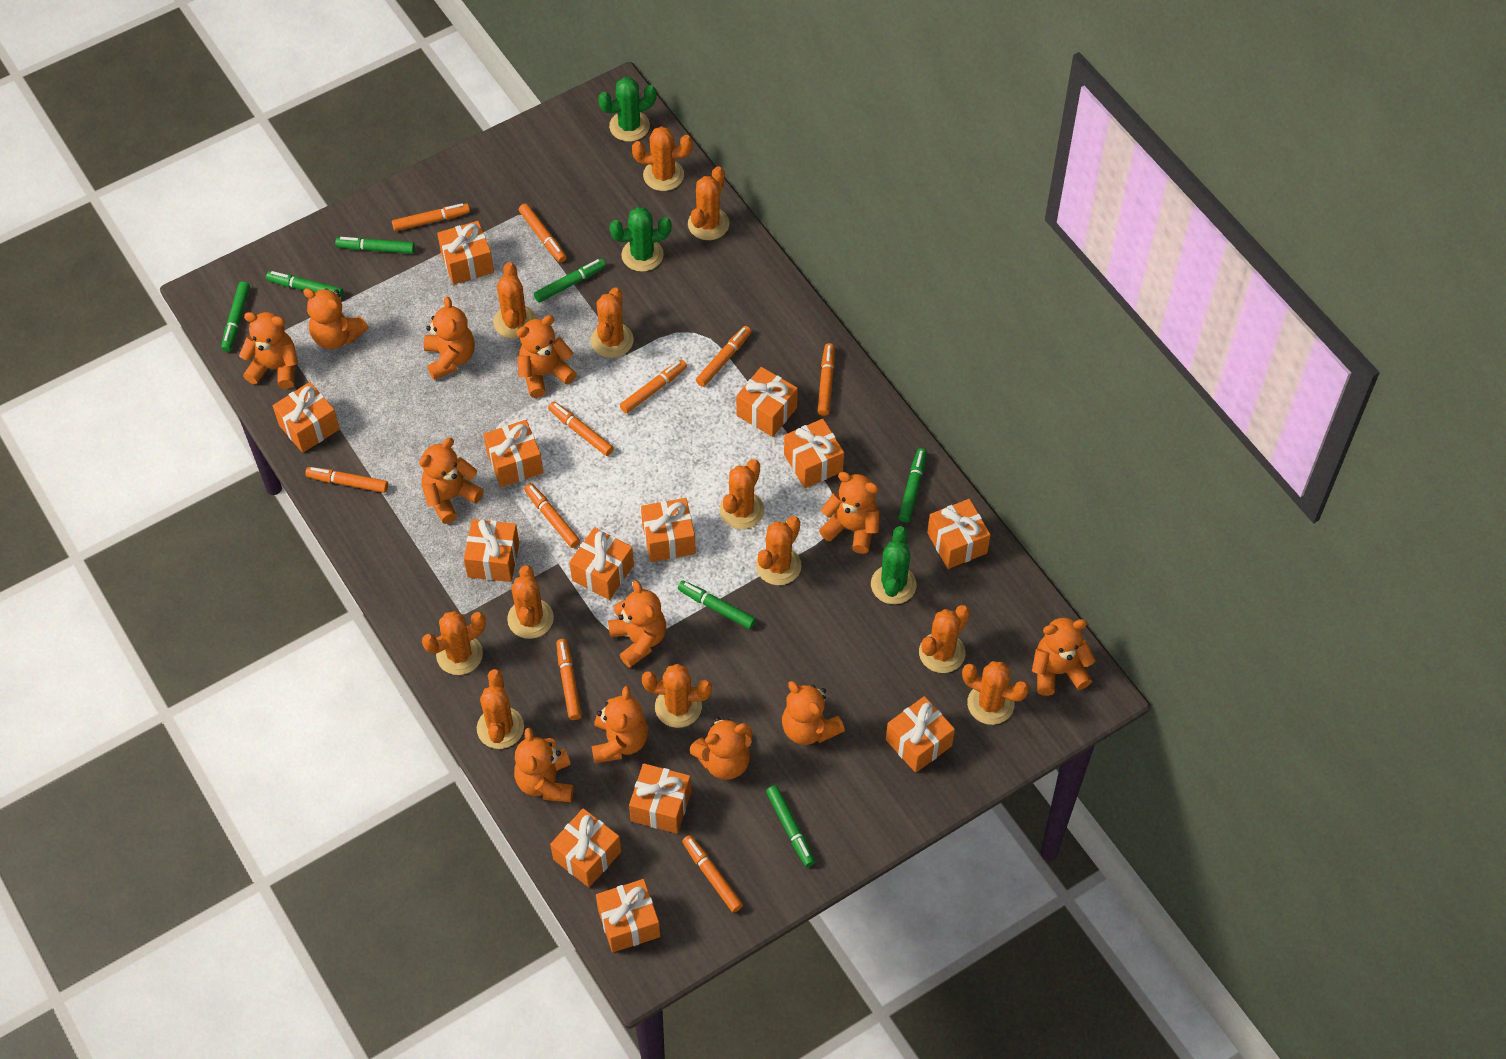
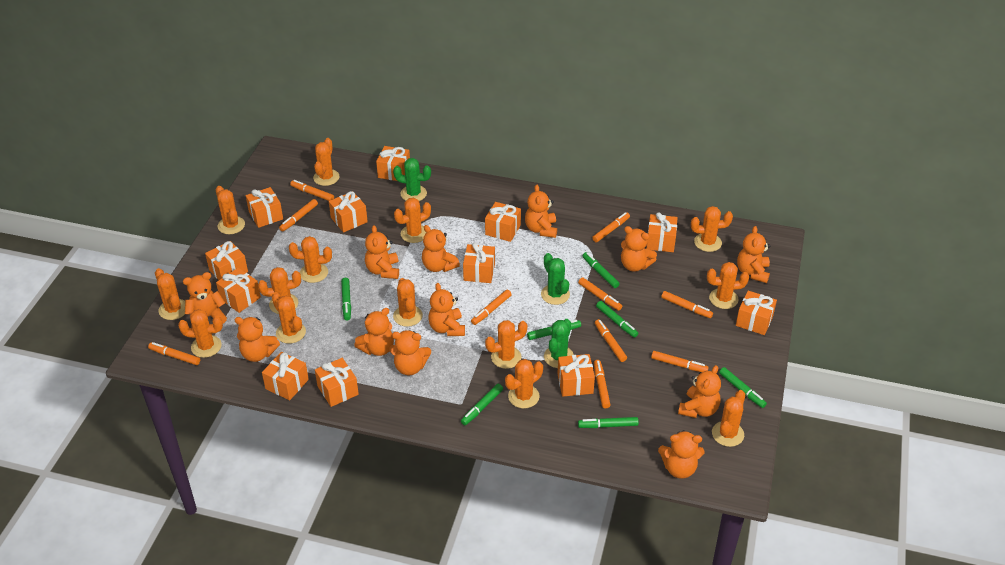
orange cactus: 12 -> 14
orange gift: 13 -> 12

